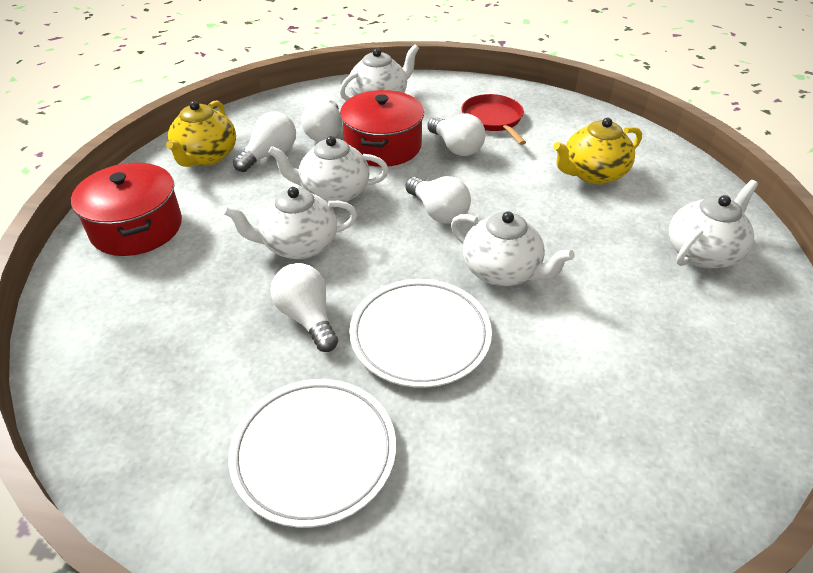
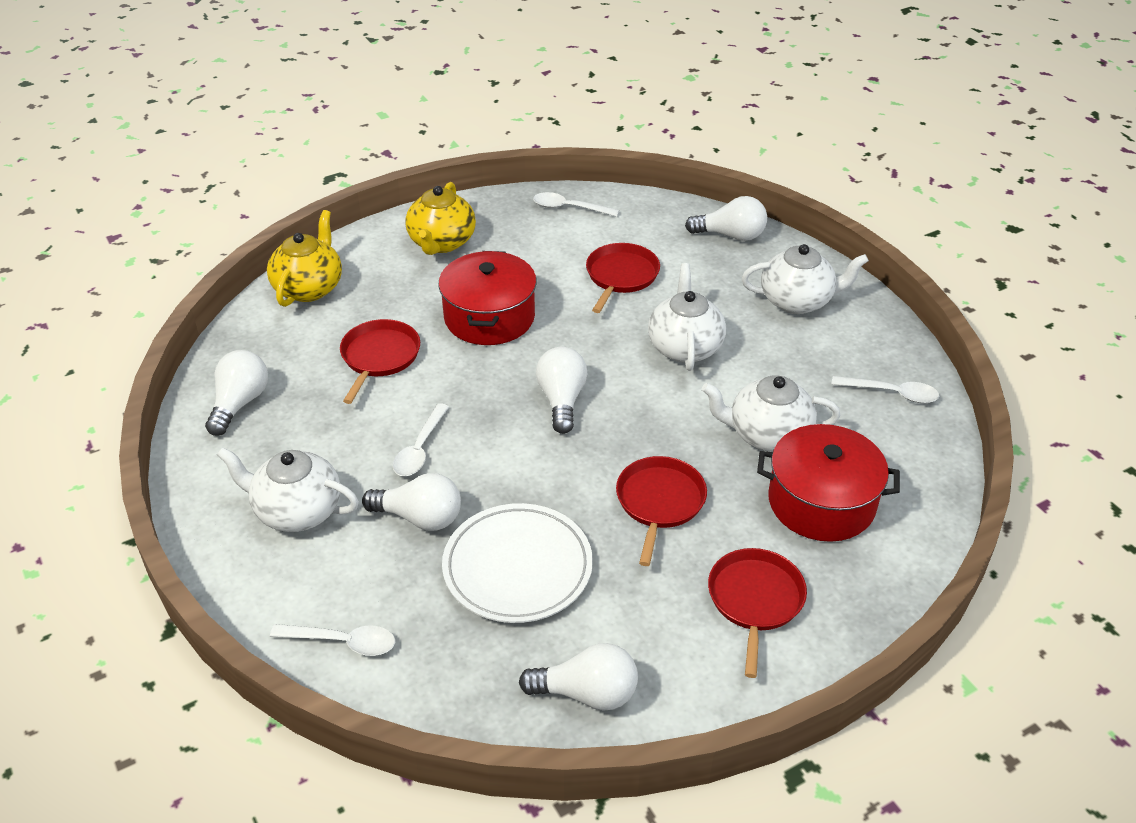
red pan: 1 -> 4
white plate: 2 -> 1
white spoon: 0 -> 4
white teapot: 5 -> 4

